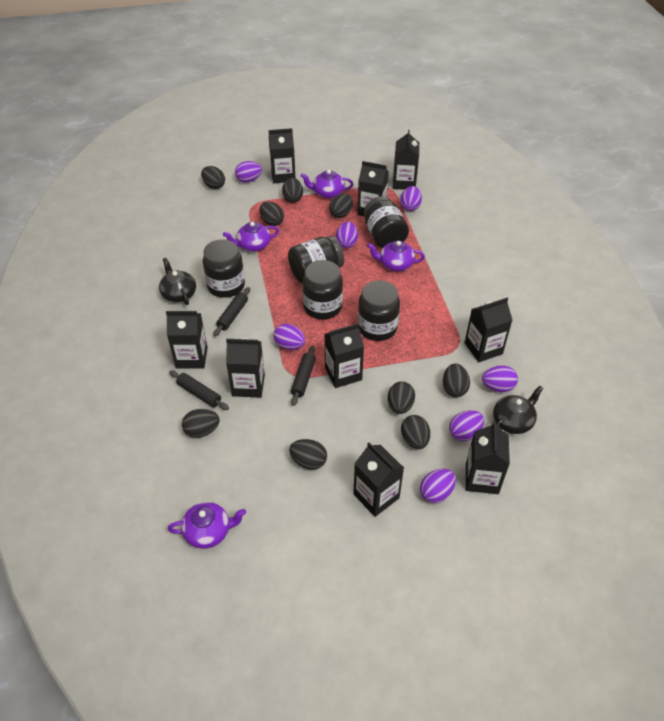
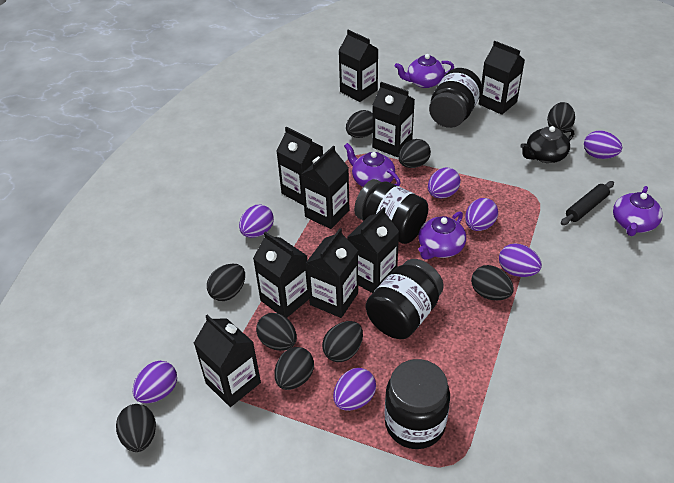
black jar: 5 -> 4
black rolling pin: 3 -> 1
black teapot: 2 -> 1

